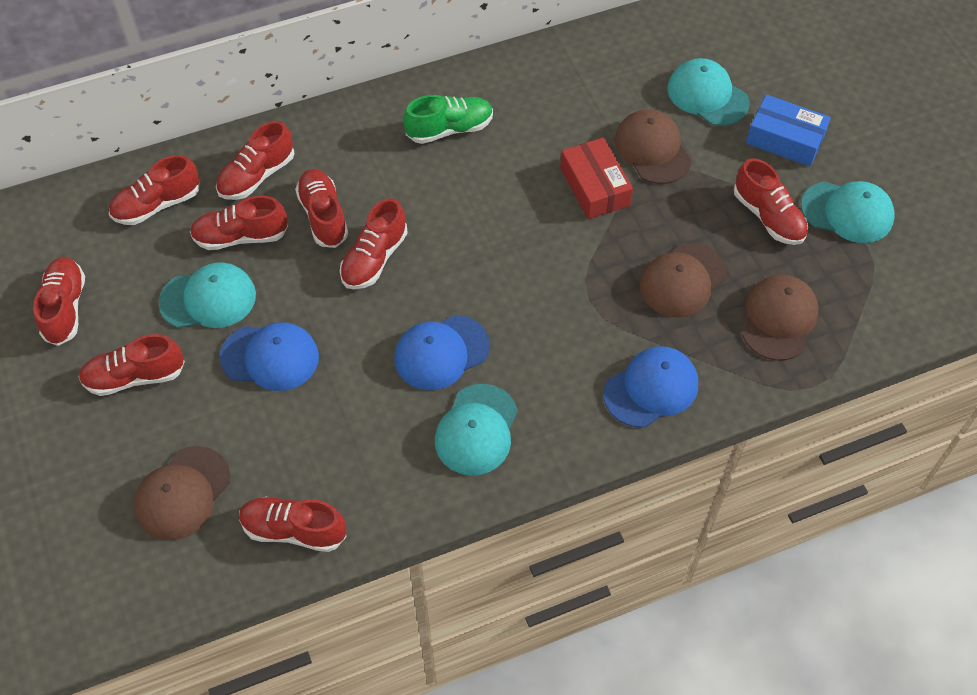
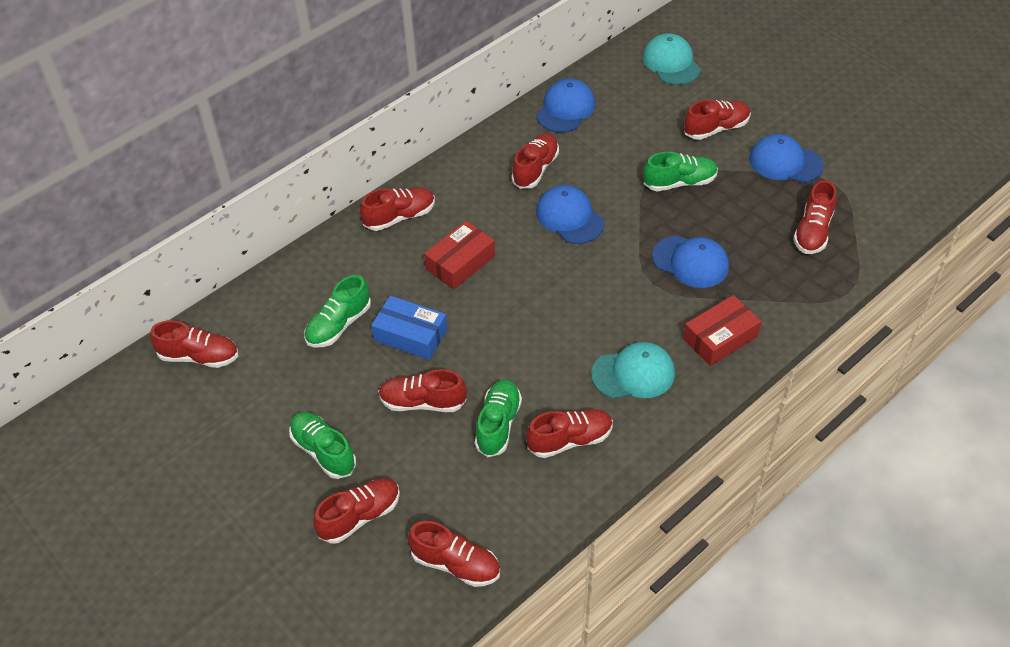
blue cap: 3 -> 4
brown cap: 4 -> 0
green shoe: 1 -> 4
red box: 1 -> 2
turquoise cap: 4 -> 2

